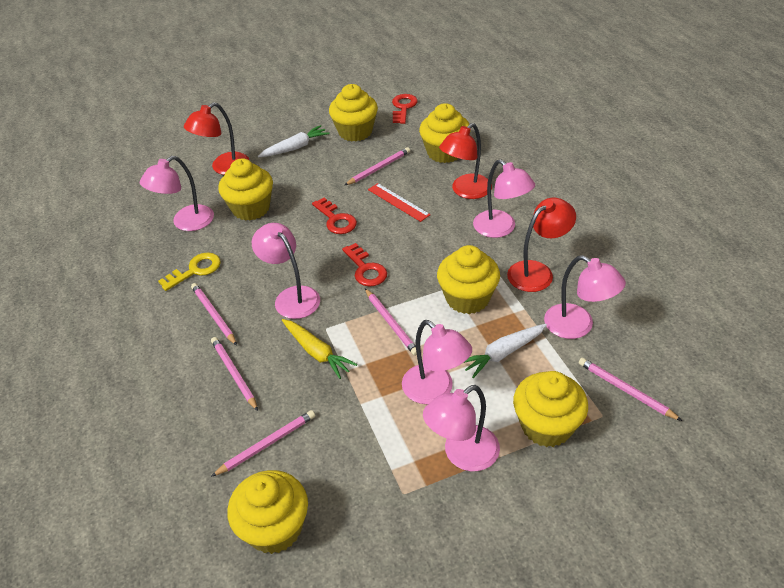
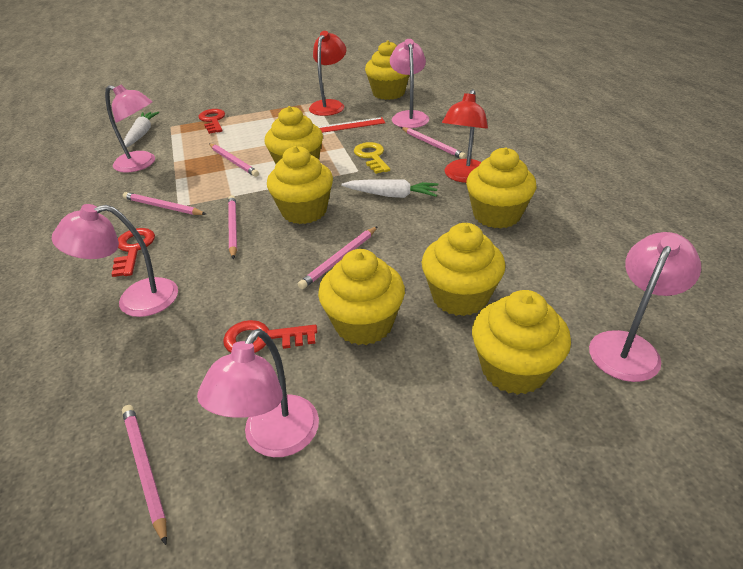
pink lamp: 6 -> 5
red lamp: 3 -> 2
yellow carrot: 1 -> 0
yellow cupcake: 6 -> 7

